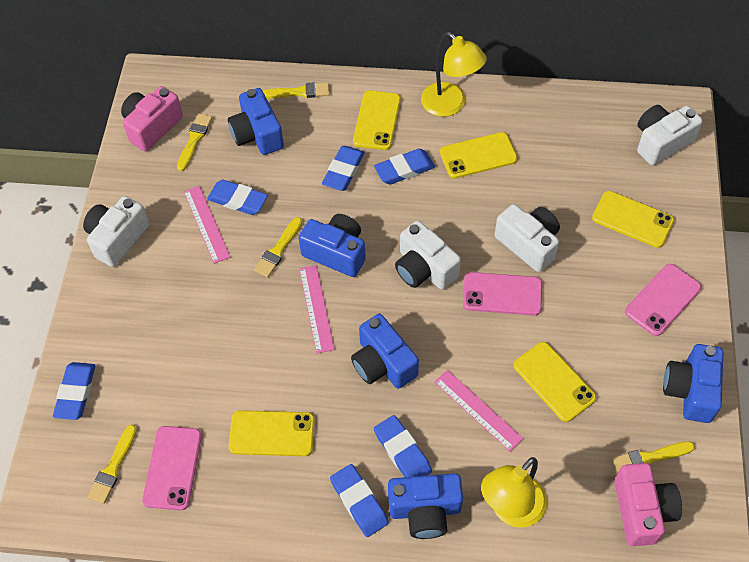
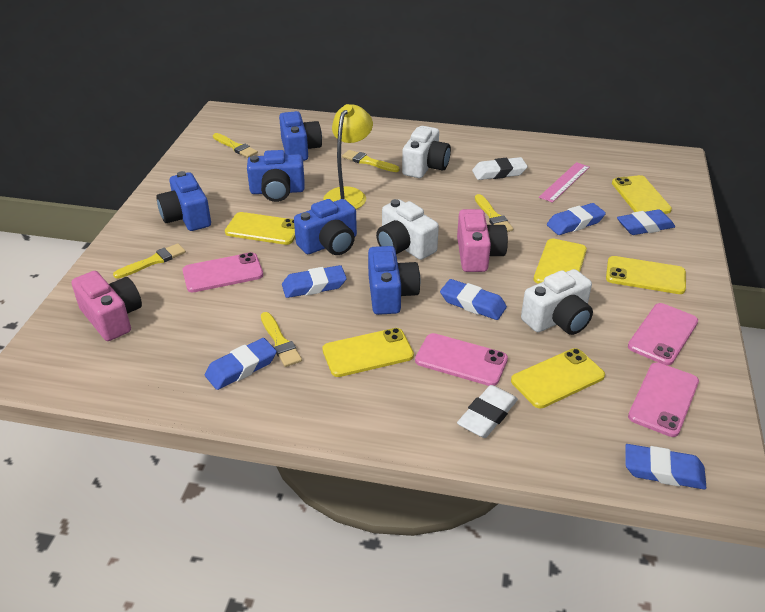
pink phone: 3 -> 4
pink ruler: 3 -> 1
white camera: 4 -> 3
white eraser: 0 -> 2
yellow lamp: 2 -> 1
yellow phone: 5 -> 6

